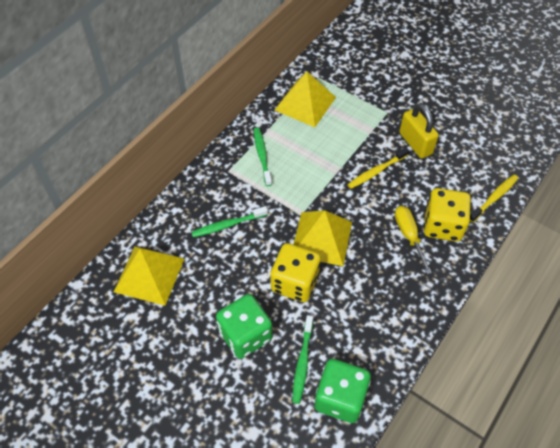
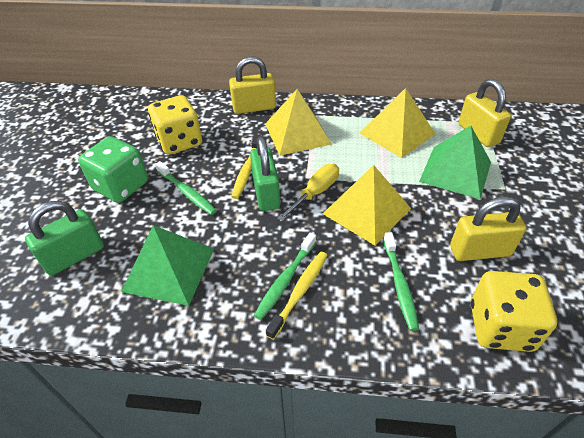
green dice: 2 -> 1
green padlock: 0 -> 2
green pyramid: 0 -> 2
yellow padlock: 1 -> 3

